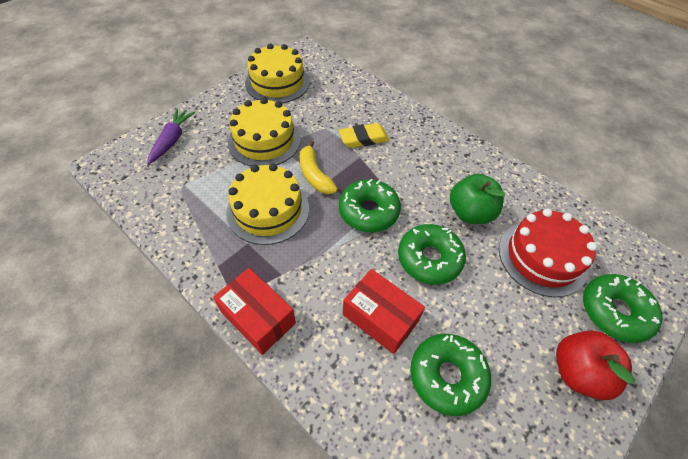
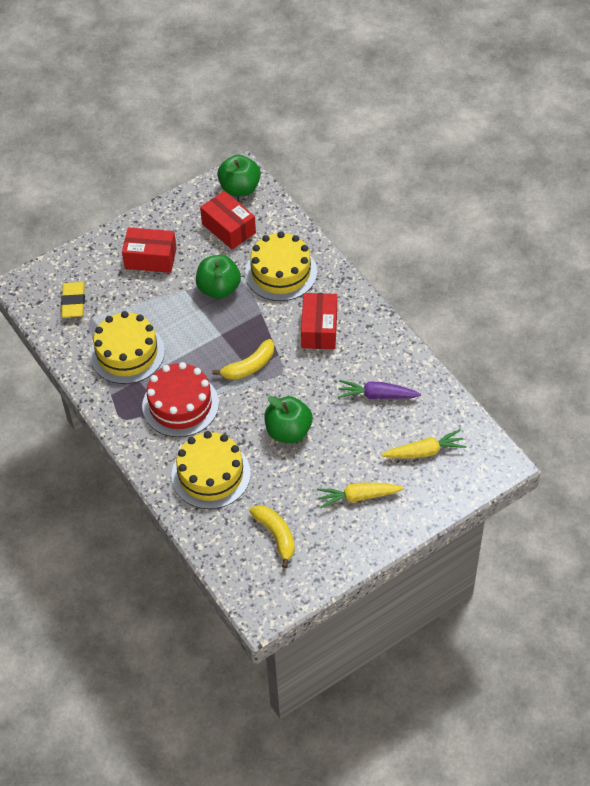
green apple: 1 -> 3
green donut: 4 -> 0
red apple: 1 -> 0
red box: 2 -> 3
yellow banana: 1 -> 2
yellow carrot: 0 -> 2

